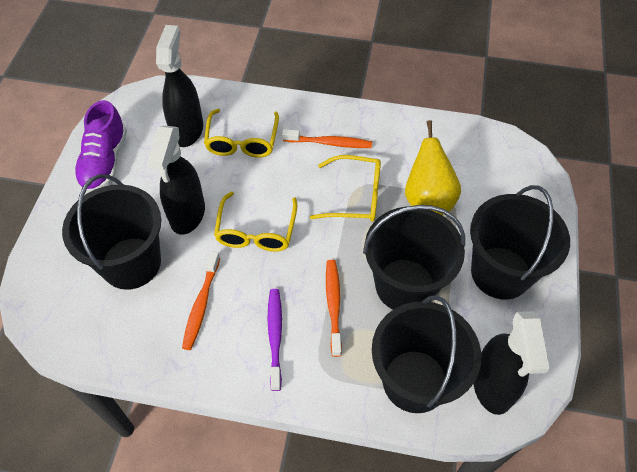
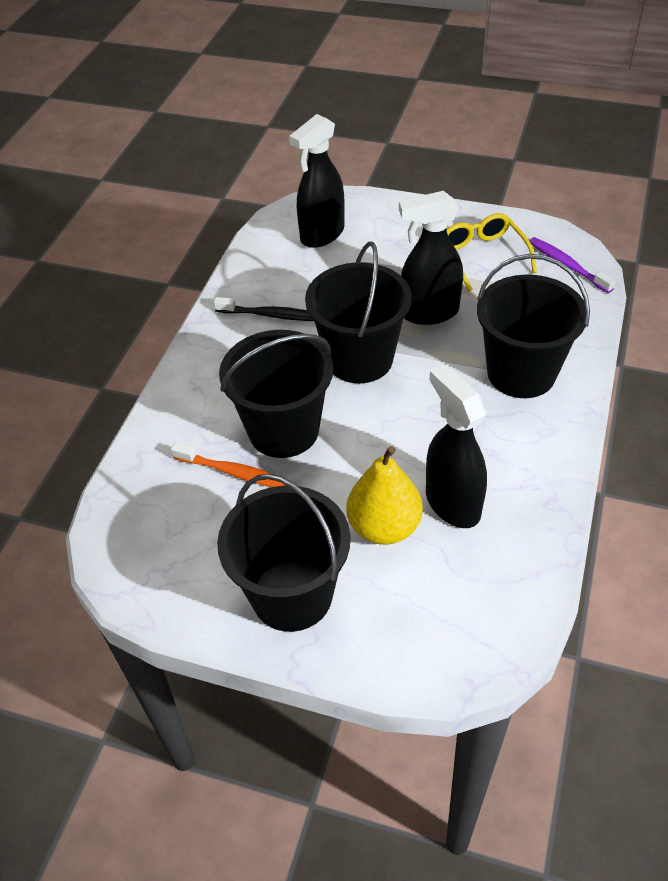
black toothbrush: 0 -> 1
orange toothbrush: 3 -> 1
purple shoe: 1 -> 0
yellow glasses: 3 -> 1

